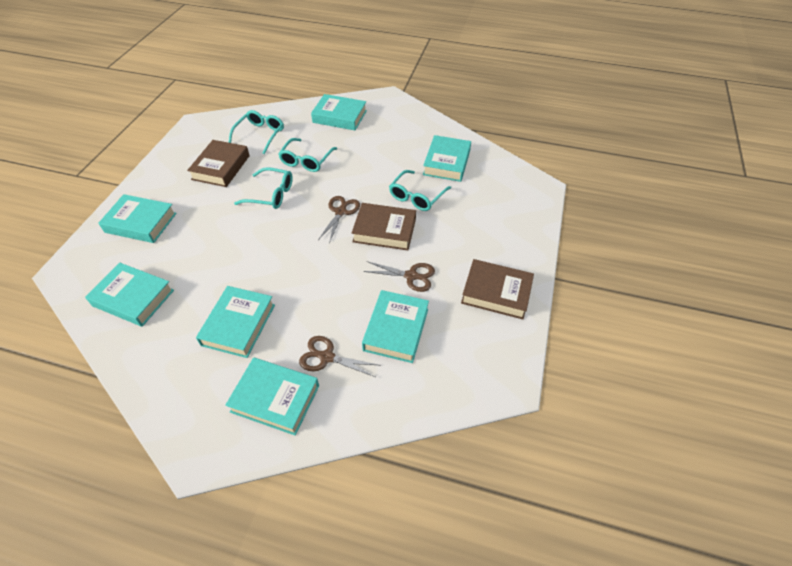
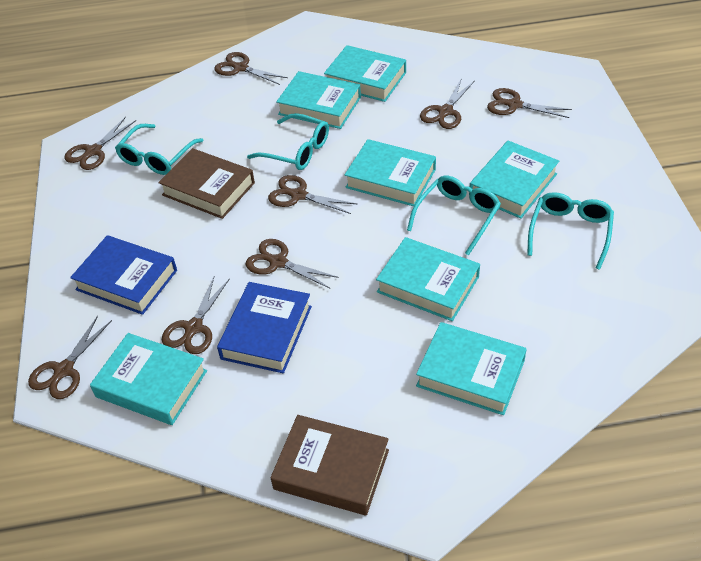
blue book: 0 -> 2
brown book: 3 -> 2
brown scissors: 3 -> 8

